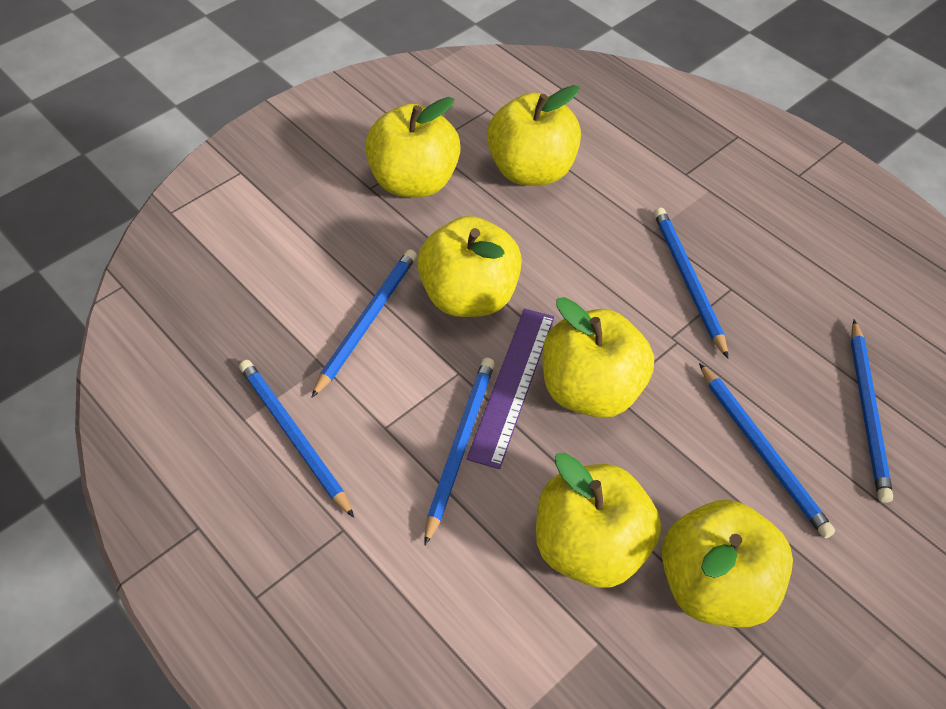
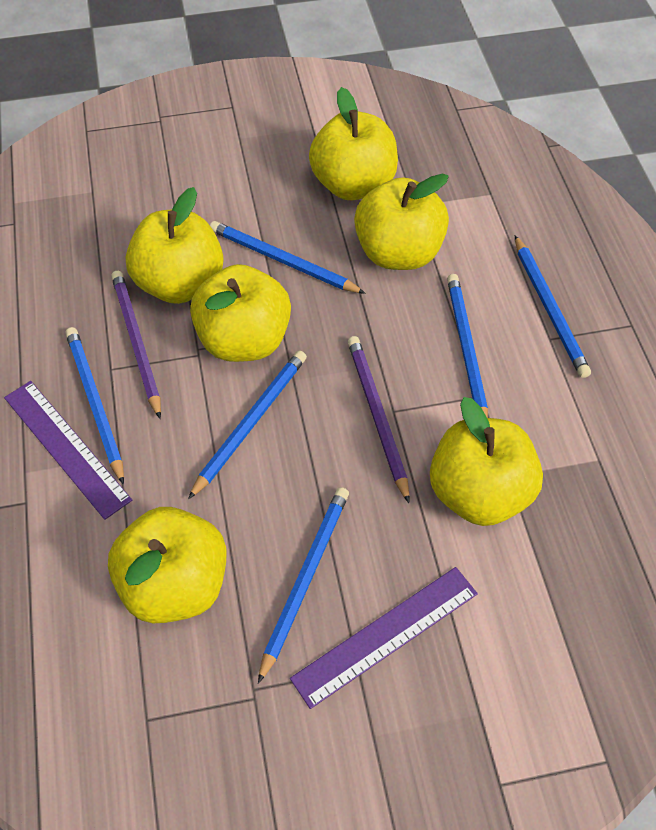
purple pencil: 0 -> 2
purple ruler: 1 -> 2

